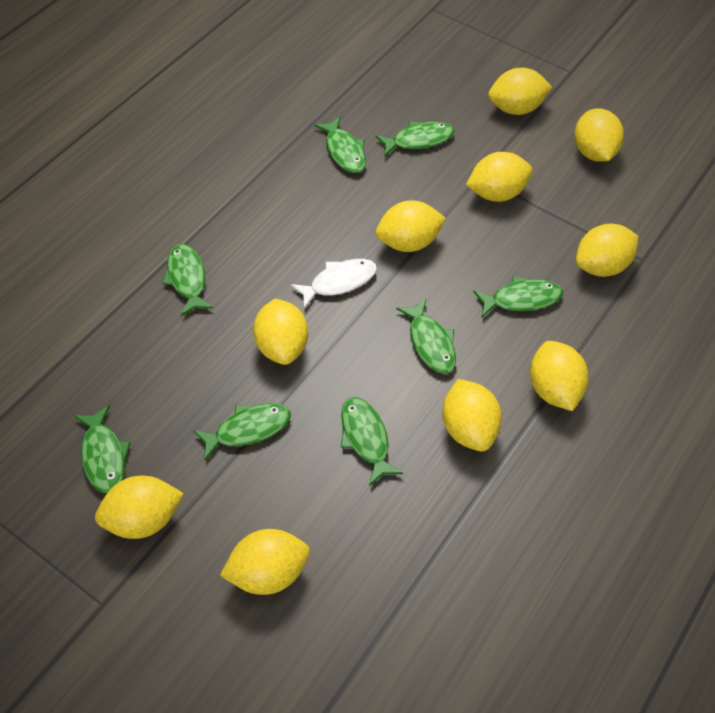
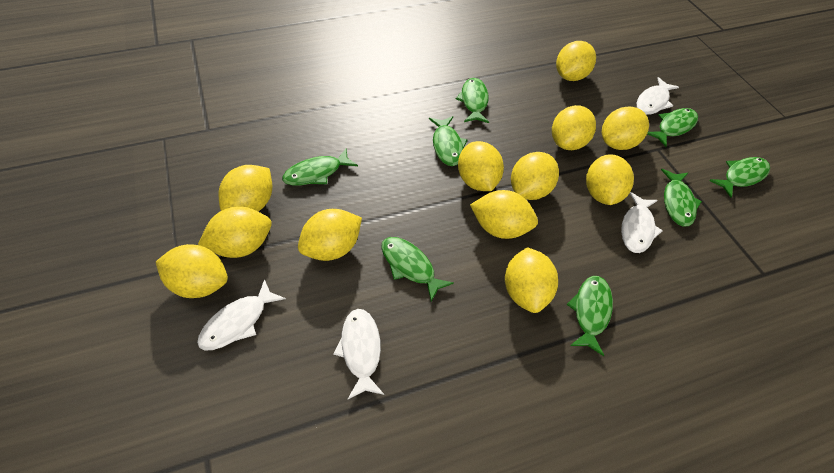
white fish: 1 -> 4
yellow lemon: 10 -> 12

